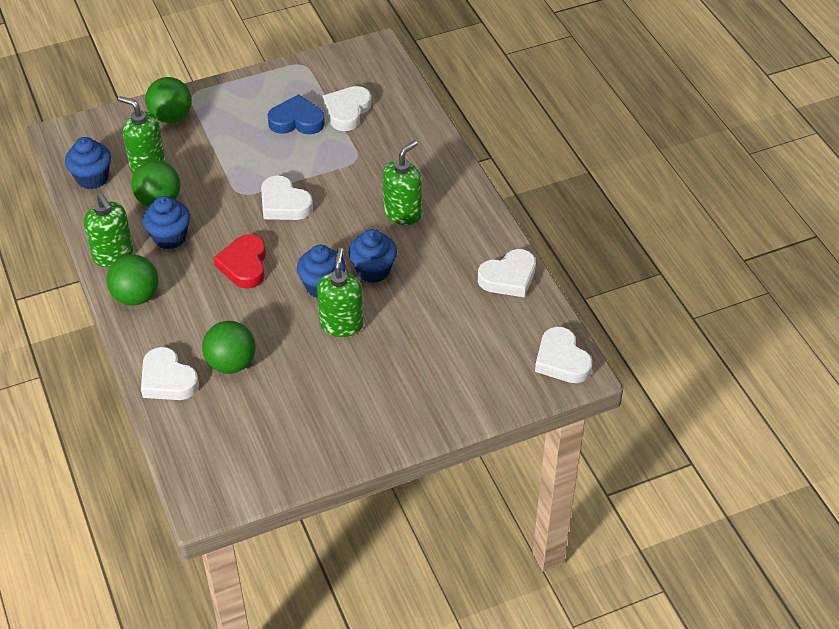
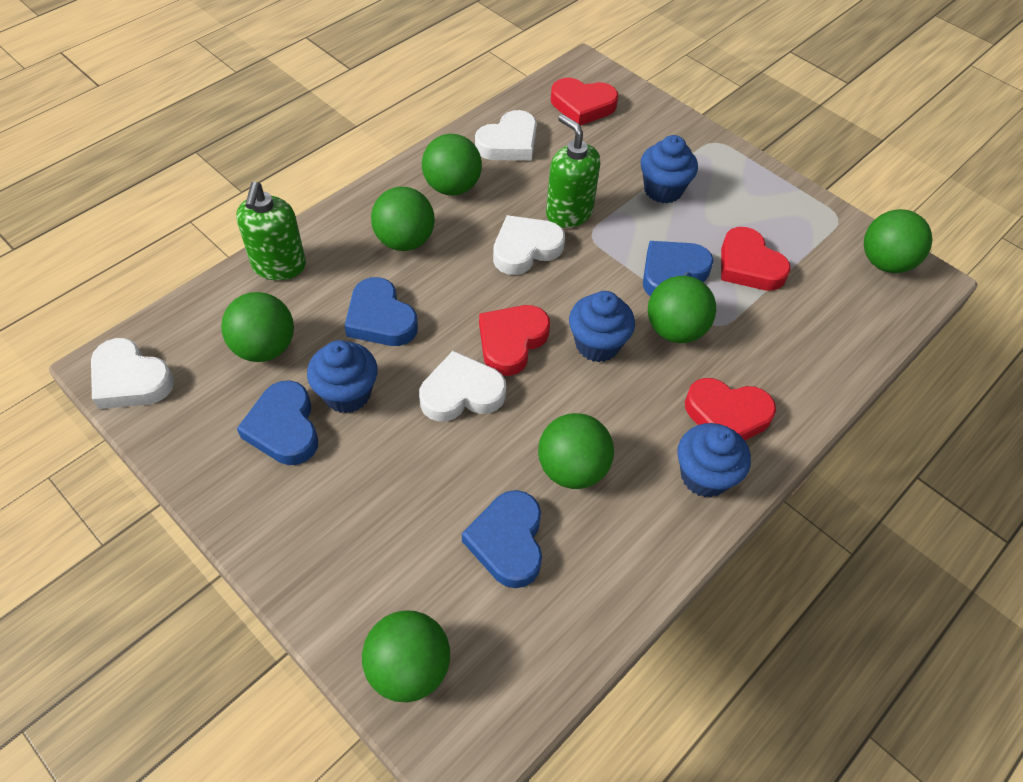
blue heart: 1 -> 4
green ball: 4 -> 7
green soap dispenser: 4 -> 2
red heart: 1 -> 4
white heart: 5 -> 4

